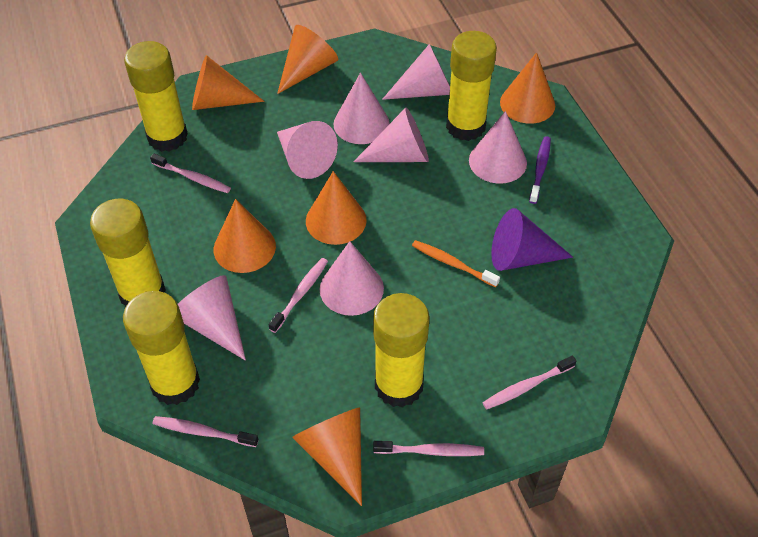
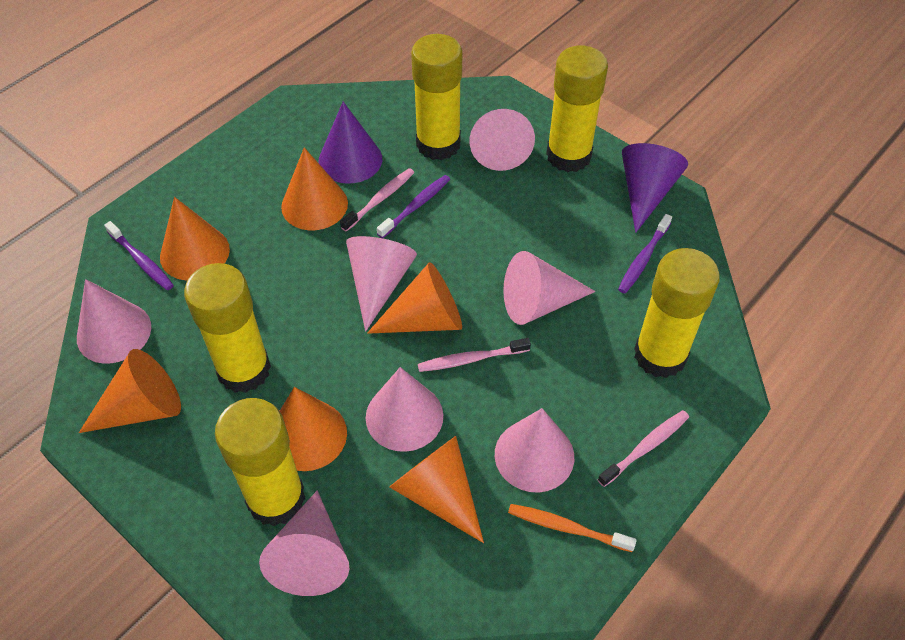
pink toothbrush: 5 -> 3
purple cone: 1 -> 2
purple toothbrush: 1 -> 3

